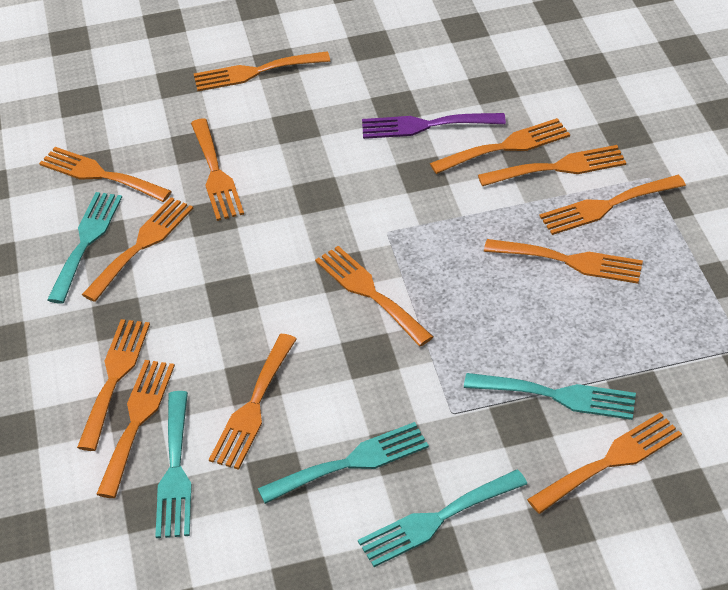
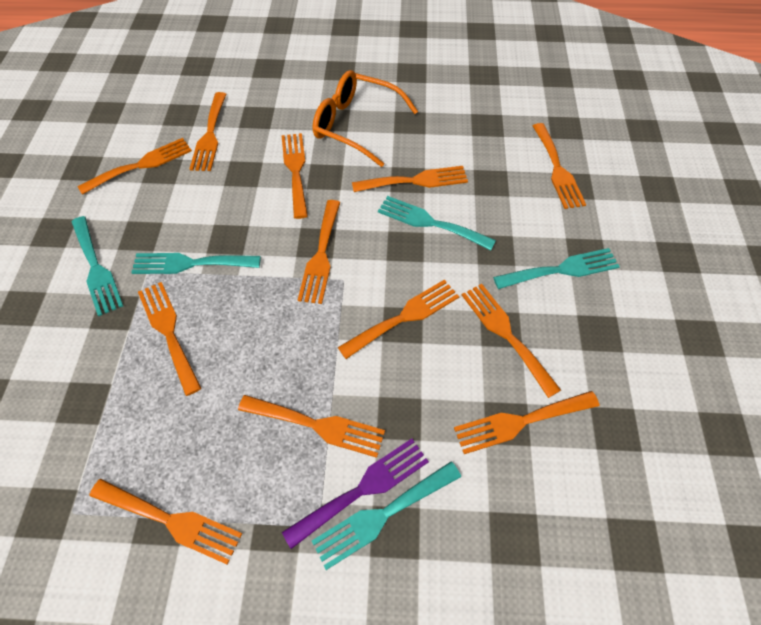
orange fork: 13 -> 12
orange glasses: 0 -> 1

